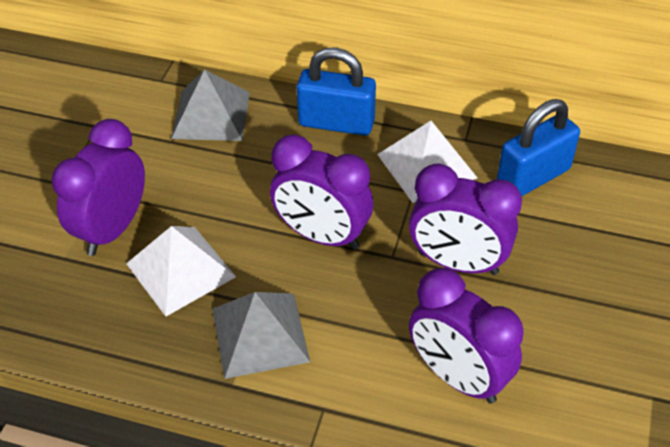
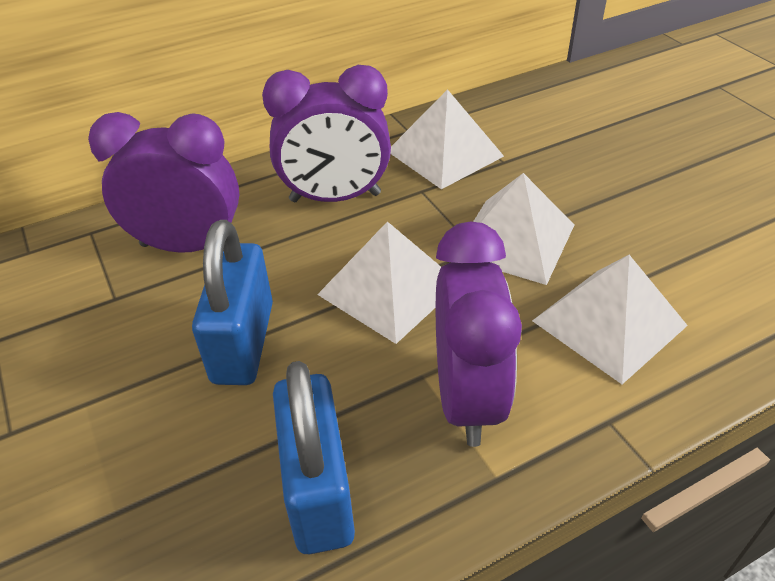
grey pyramid: 2 -> 0
purple clock: 4 -> 3
white pyramid: 2 -> 4

